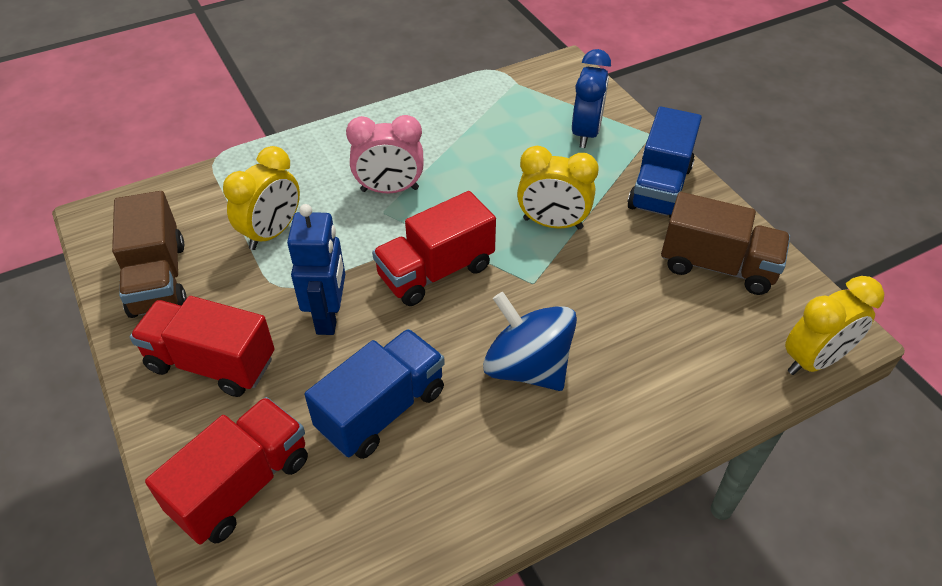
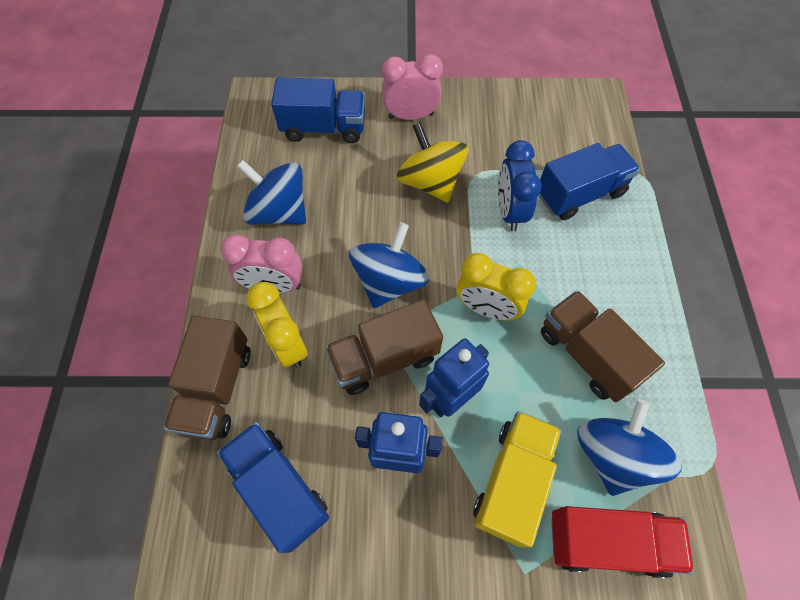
blue robot: 1 -> 2
blue spinning top: 1 -> 3
blue truck: 2 -> 3
brown truck: 2 -> 3
pink clock: 1 -> 2
red truck: 3 -> 1
yellow clock: 3 -> 2
yellow spinning top: 0 -> 1
yellow truck: 0 -> 1

